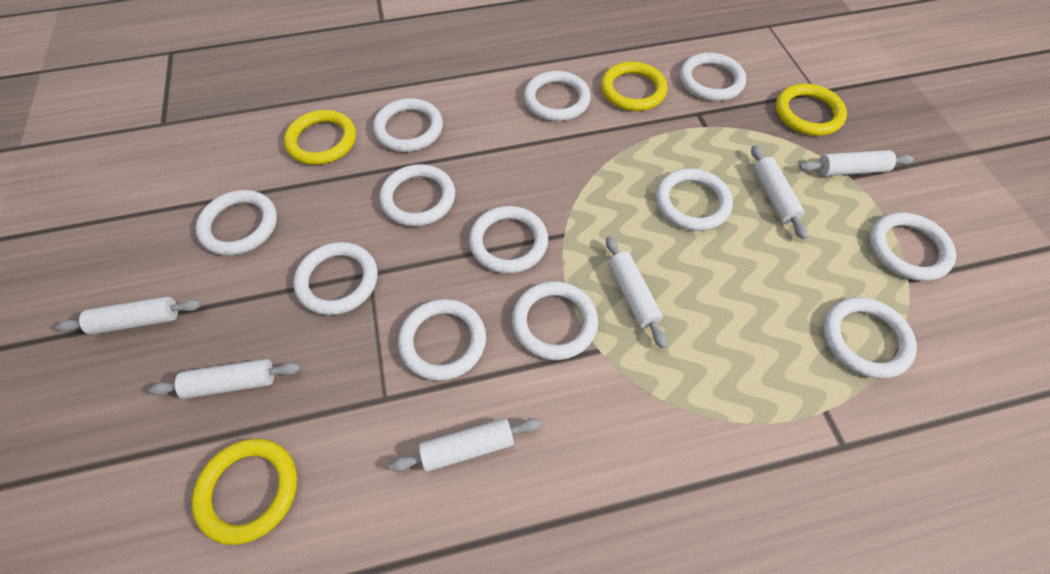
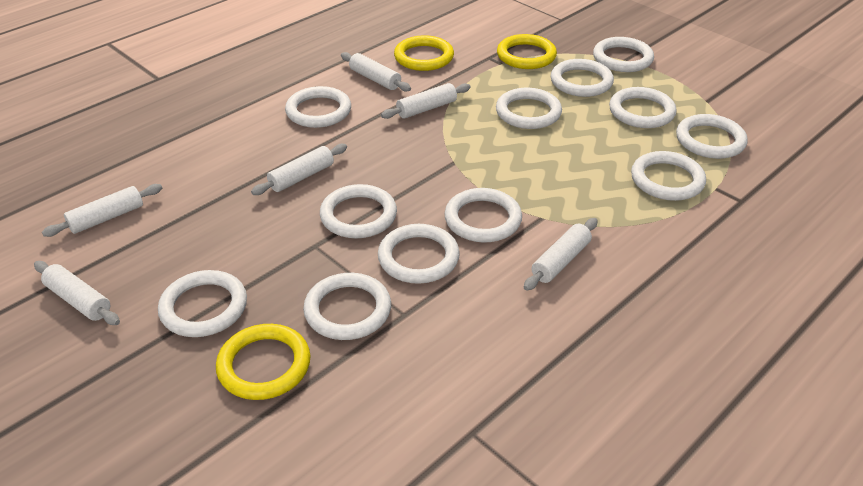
yellow ring: 4 -> 3

